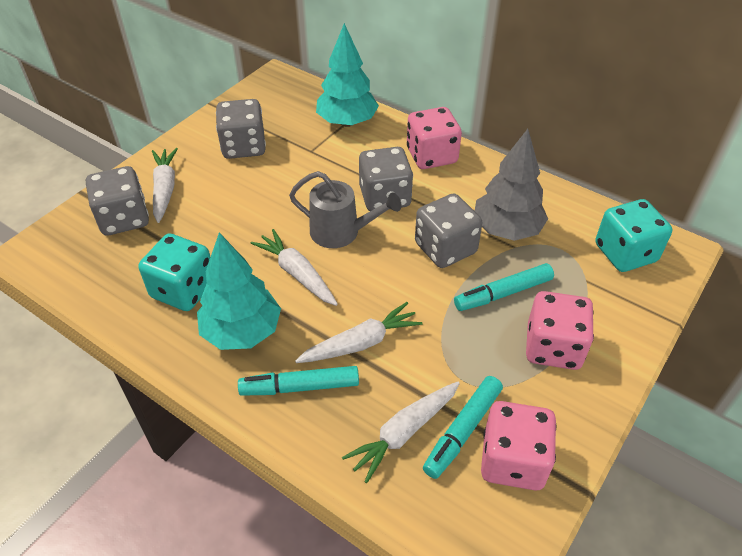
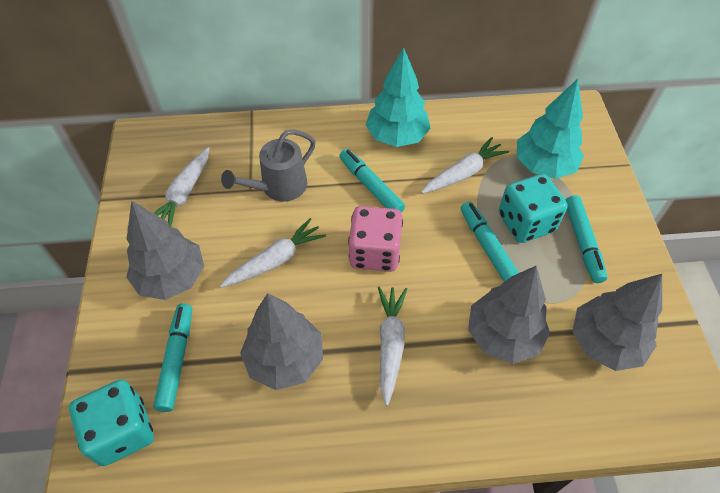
grey dice: 4 -> 0
grey tree: 1 -> 4
pink dice: 3 -> 1
turquoise marker: 3 -> 4

